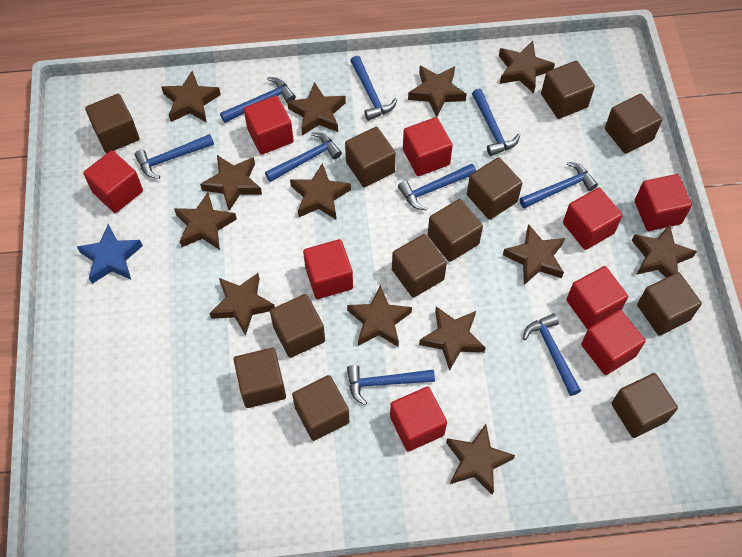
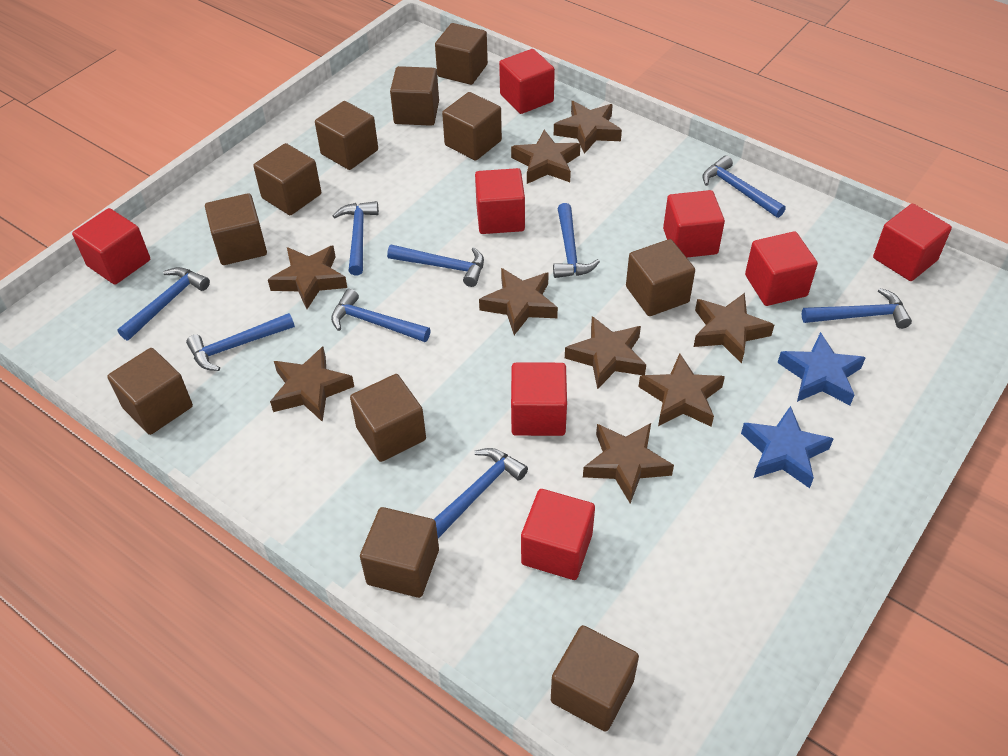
blue star: 1 -> 2
brown cube: 12 -> 11
brown star: 13 -> 9
red cube: 9 -> 8

